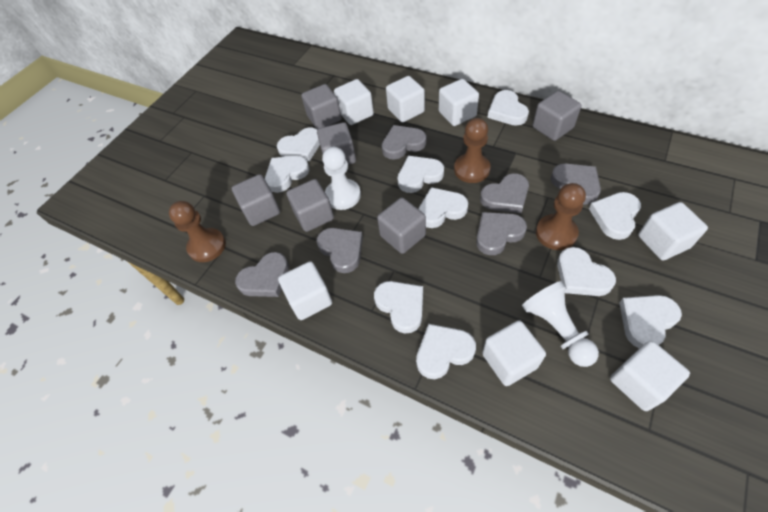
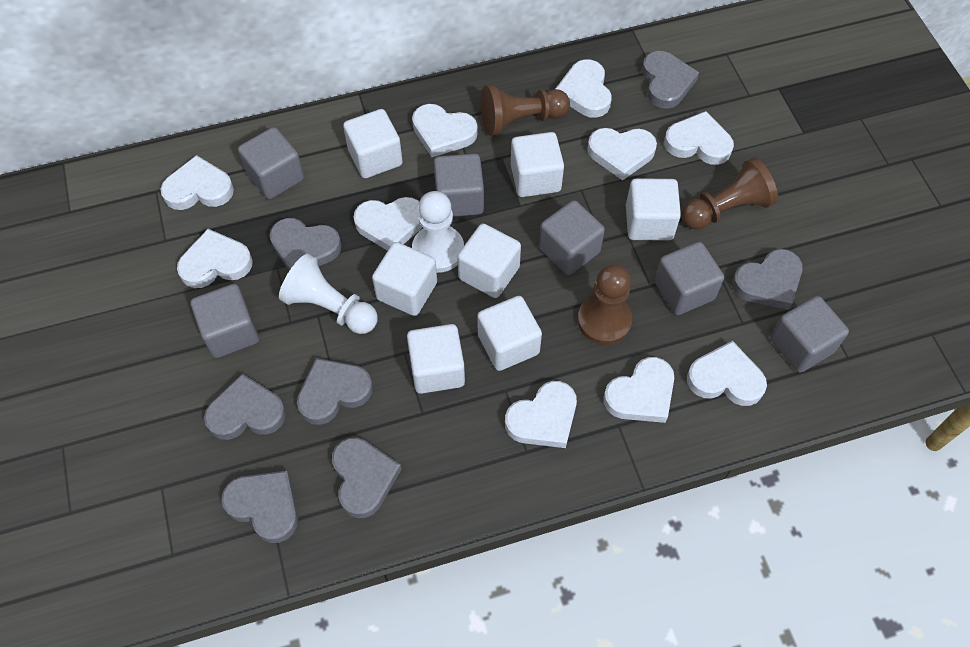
grey heart: 6 -> 7

